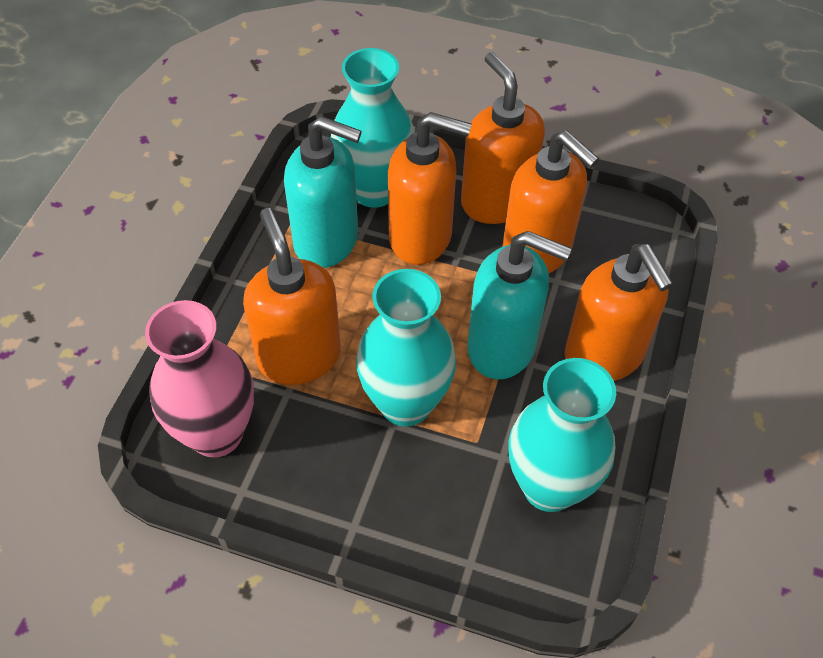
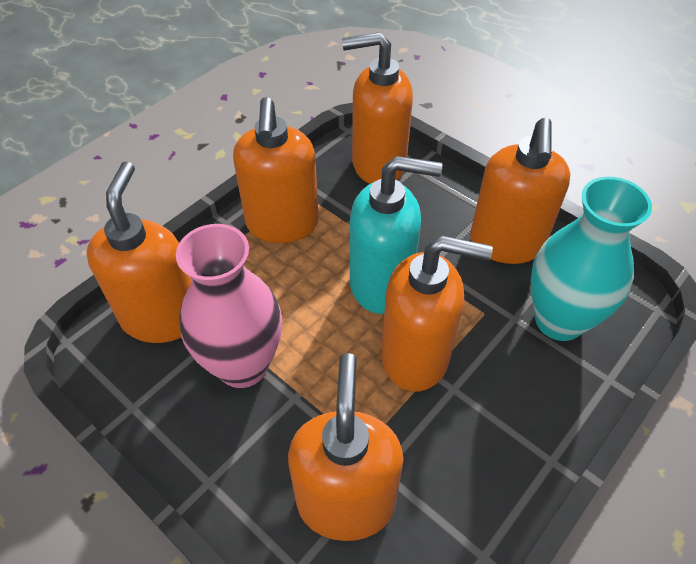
orange soap dispenser: 5 -> 6
turquoise soap dispenser: 2 -> 1
turquoise vase: 3 -> 1

